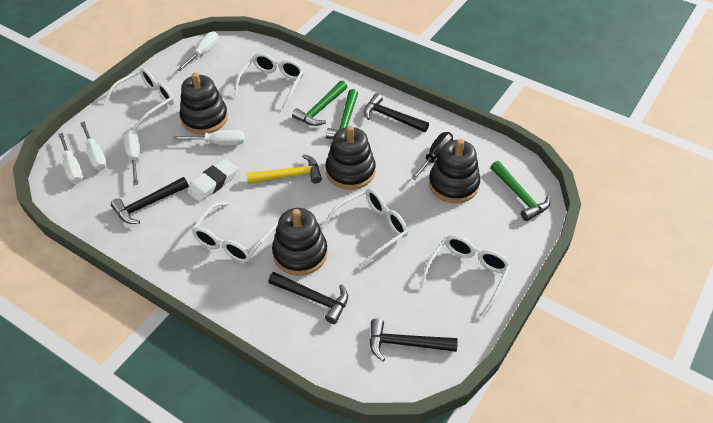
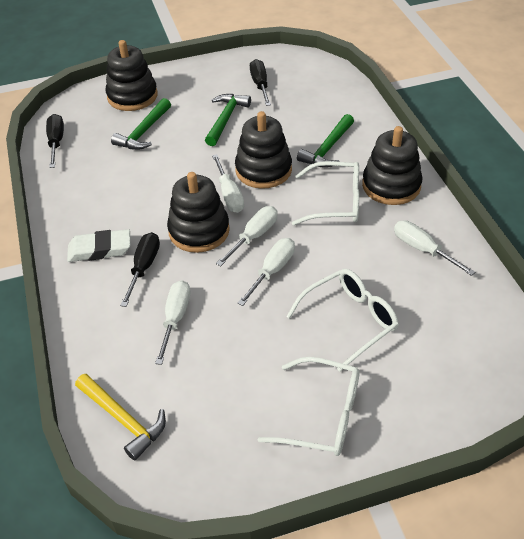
black hammer: 4 -> 0
black screwdriver: 1 -> 3
white glasses: 5 -> 3

